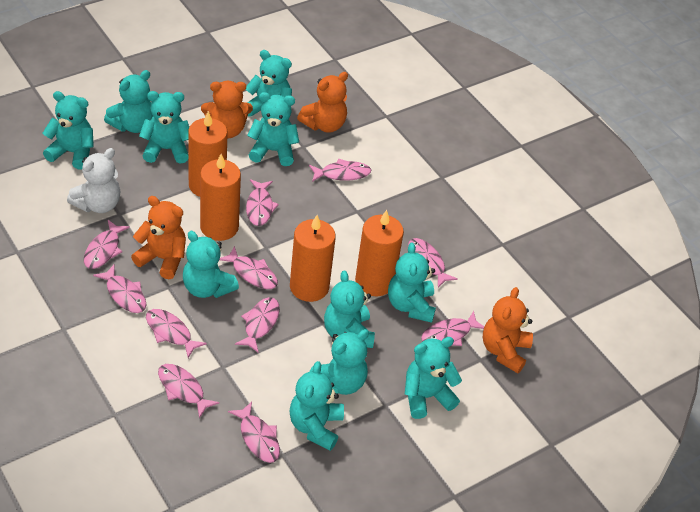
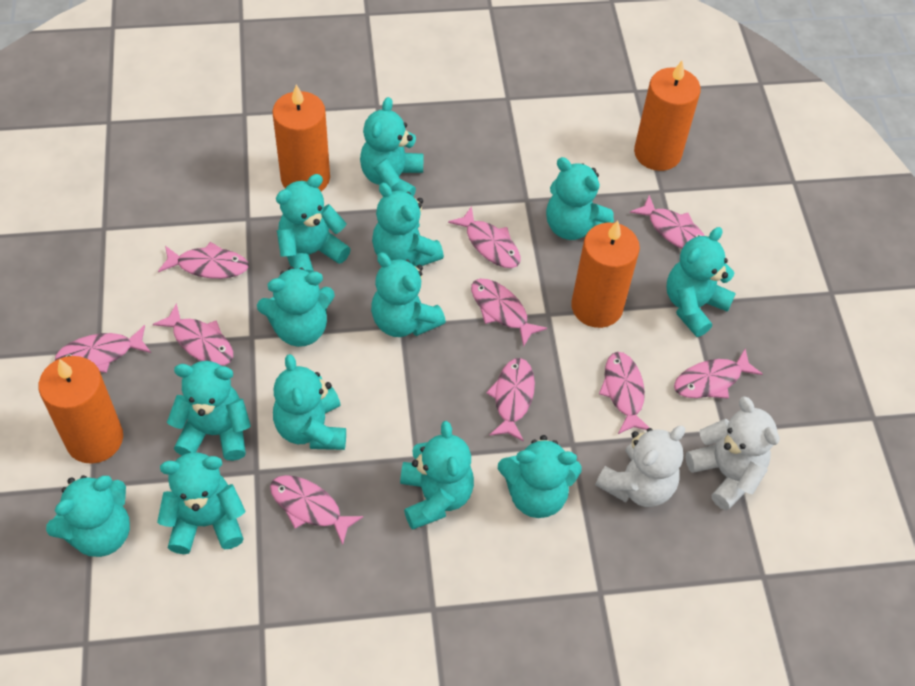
orange teddy bear: 4 -> 0
pink fish: 11 -> 10
turquoise teddy bear: 11 -> 13
white teddy bear: 1 -> 2

